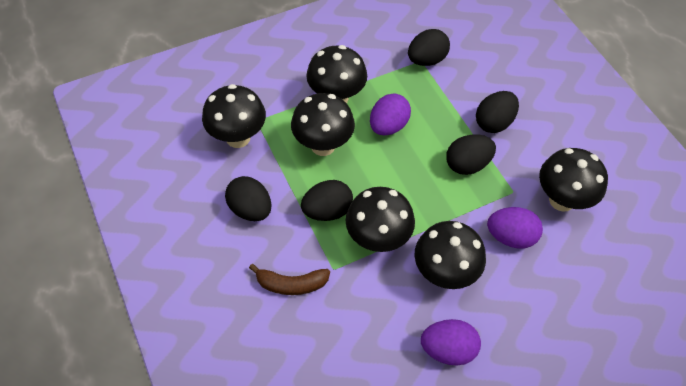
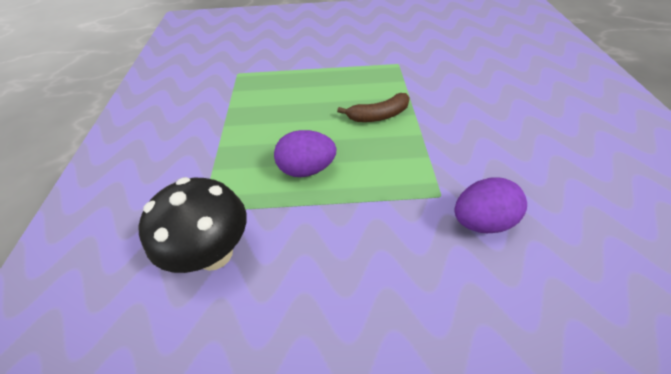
black egg: 5 -> 0
black mushroom: 6 -> 1
purple egg: 3 -> 2

